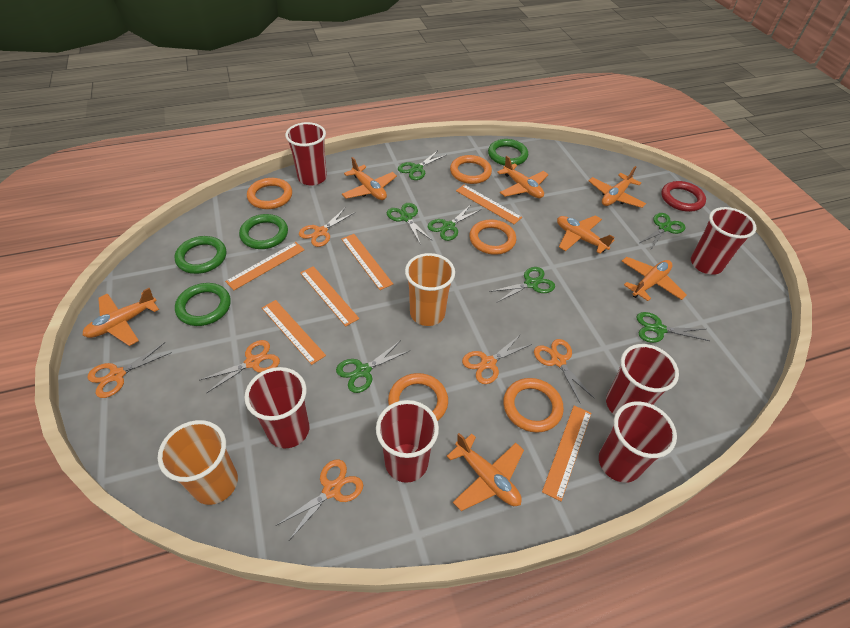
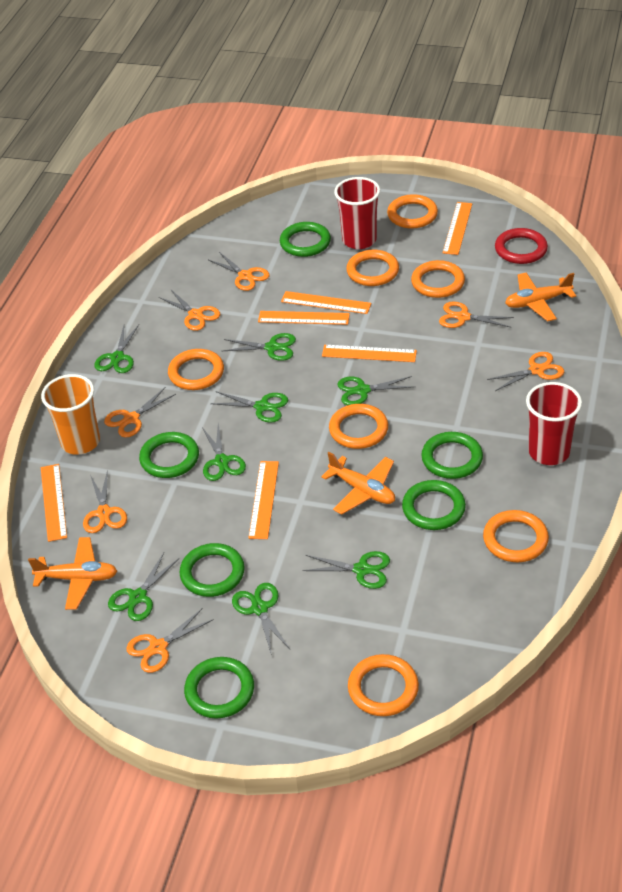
green ring: 4 -> 6
green scissors: 7 -> 8
orange cup: 2 -> 1
orange plane: 7 -> 3
orange ring: 5 -> 7
orange scissors: 6 -> 7
red cup: 6 -> 2

